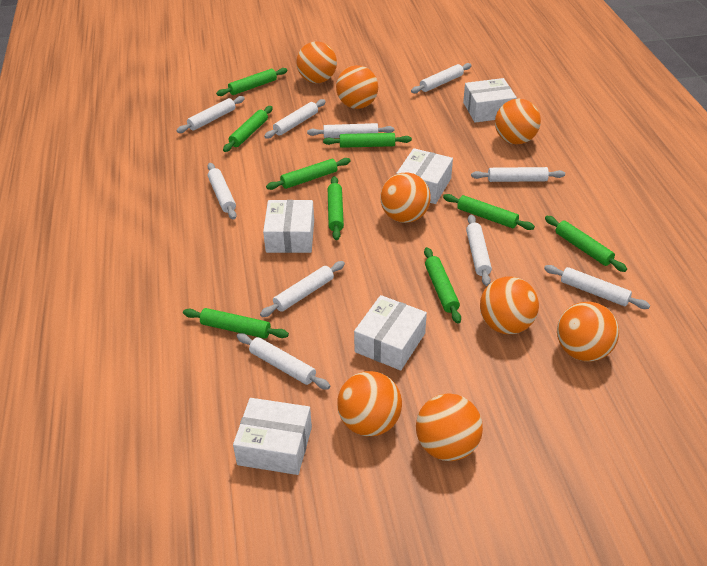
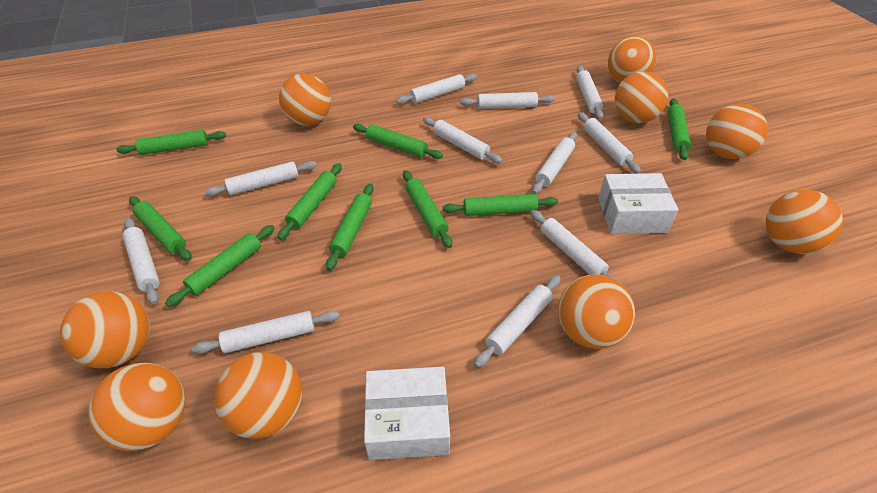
orange ball: 8 -> 9
white box: 5 -> 2
white rolling pin: 10 -> 11

